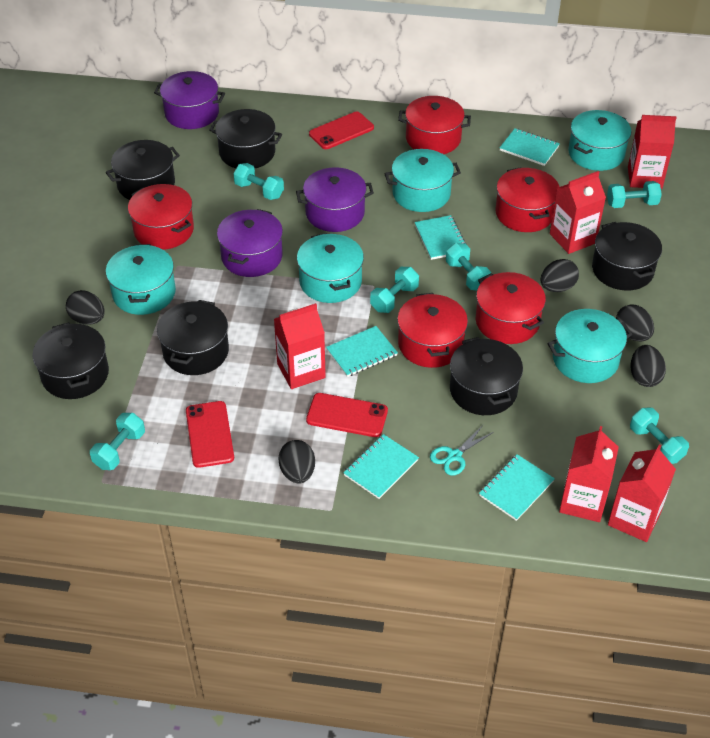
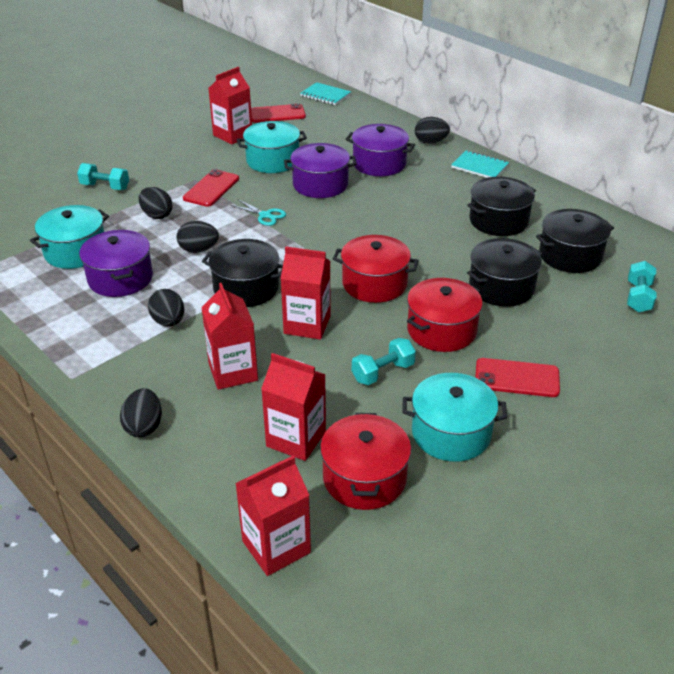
black pot: 6 -> 4
red pot: 5 -> 3
turquoise dumbbell: 6 -> 3
turquoise notebook: 5 -> 2
turquoise pot: 5 -> 3

